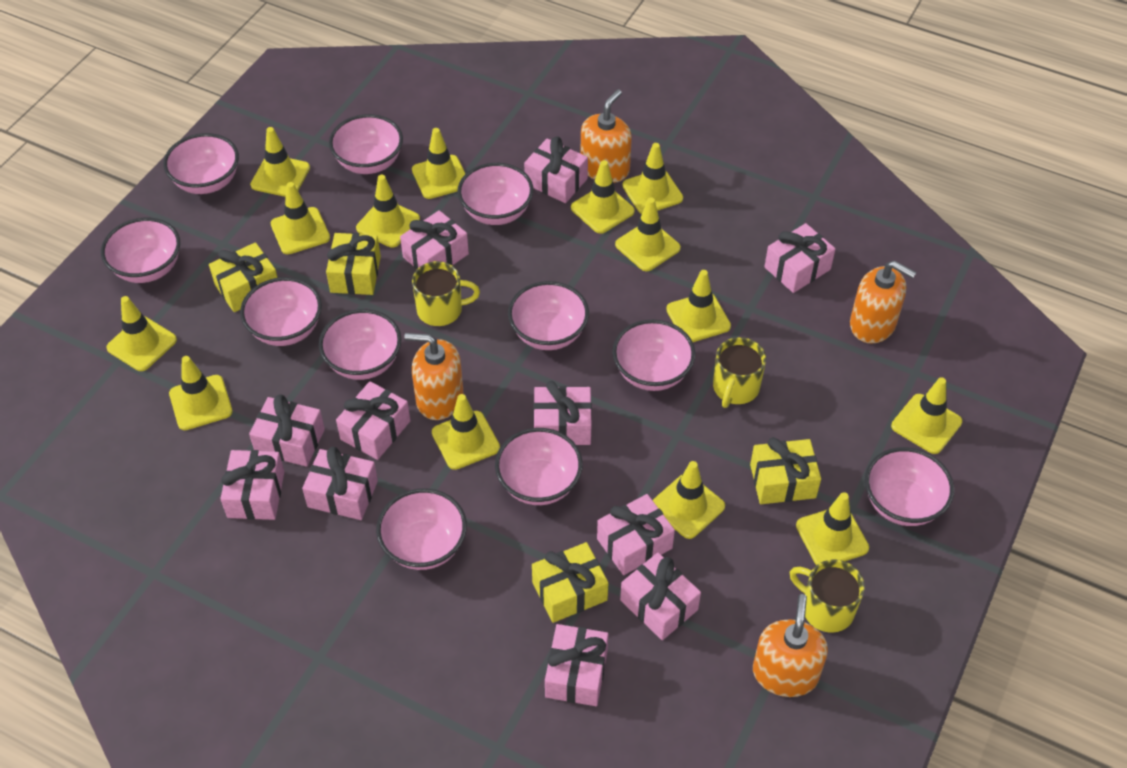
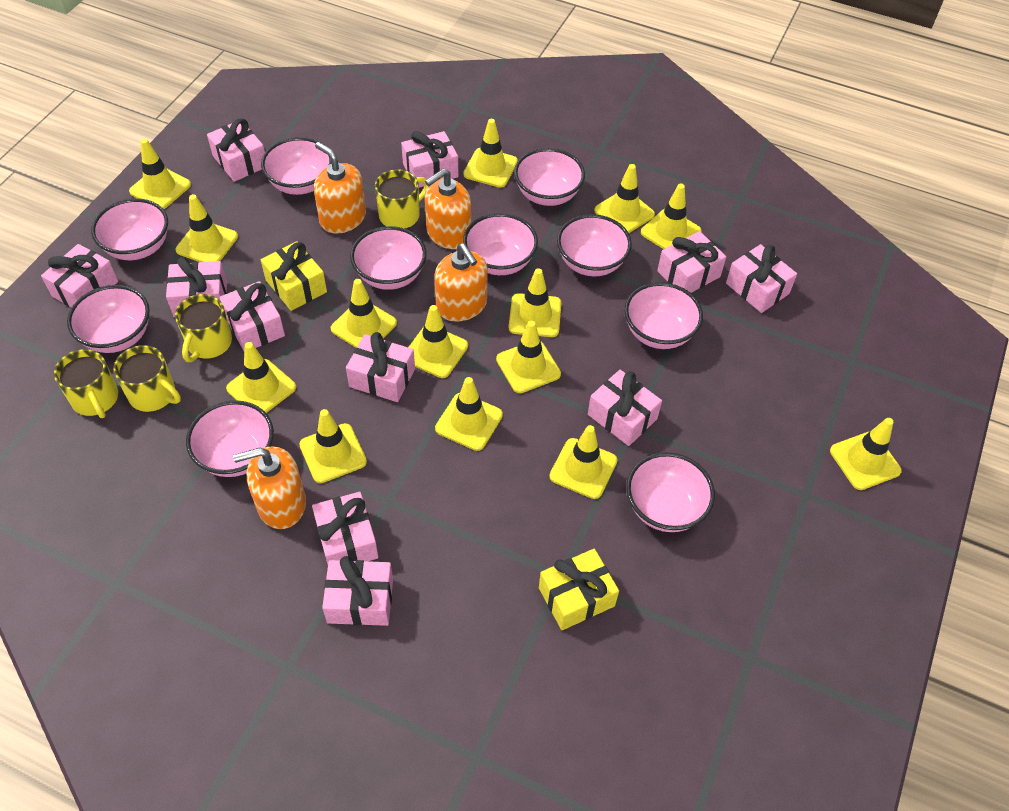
pink bowl: 11 -> 10
yellow gift: 4 -> 2
yellow mug: 3 -> 4

